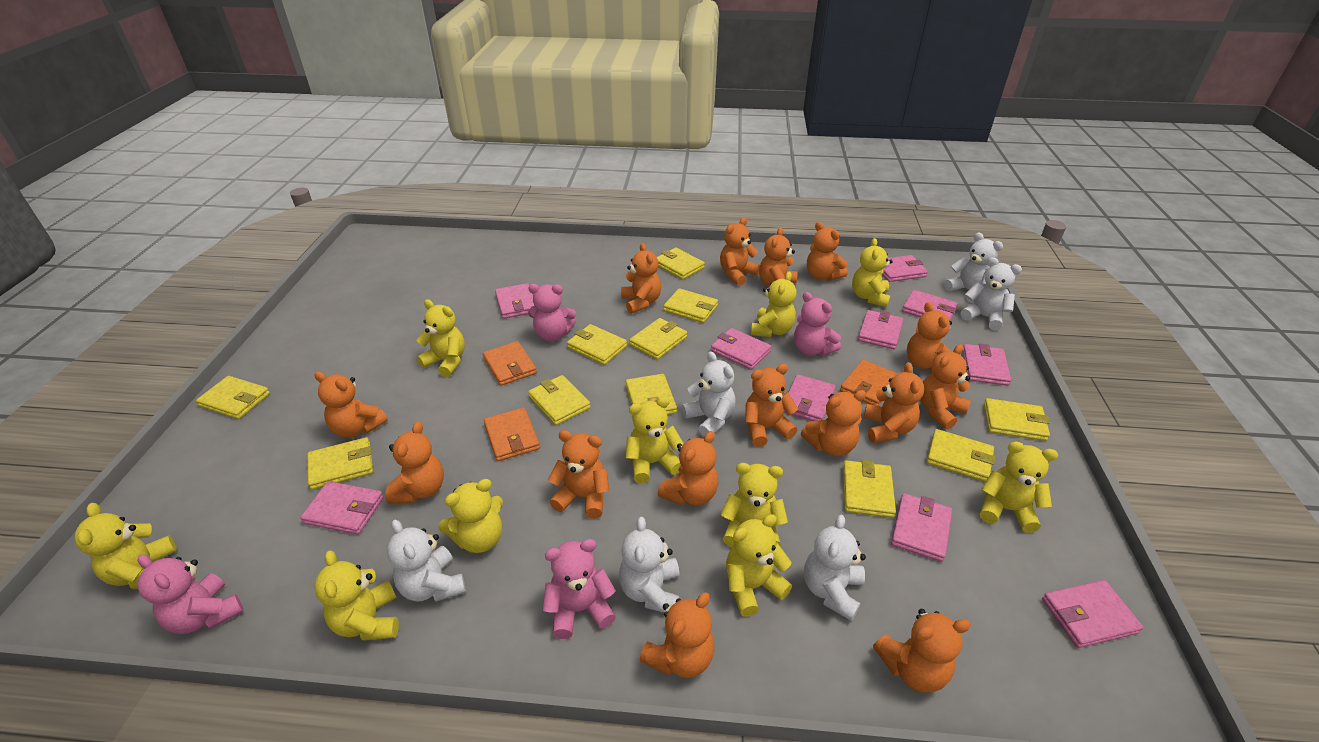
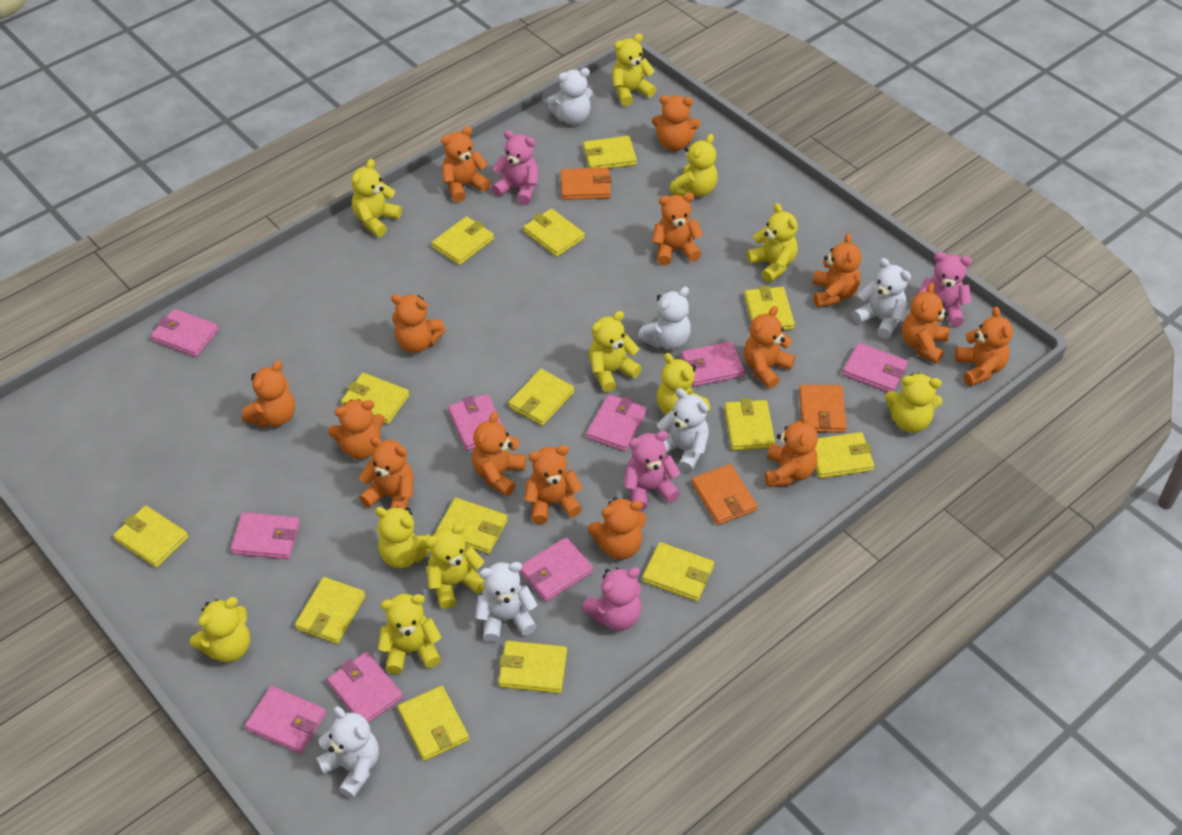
pink wallet: 10 -> 9
yellow teddy bear: 10 -> 11
yellow wallet: 11 -> 14

